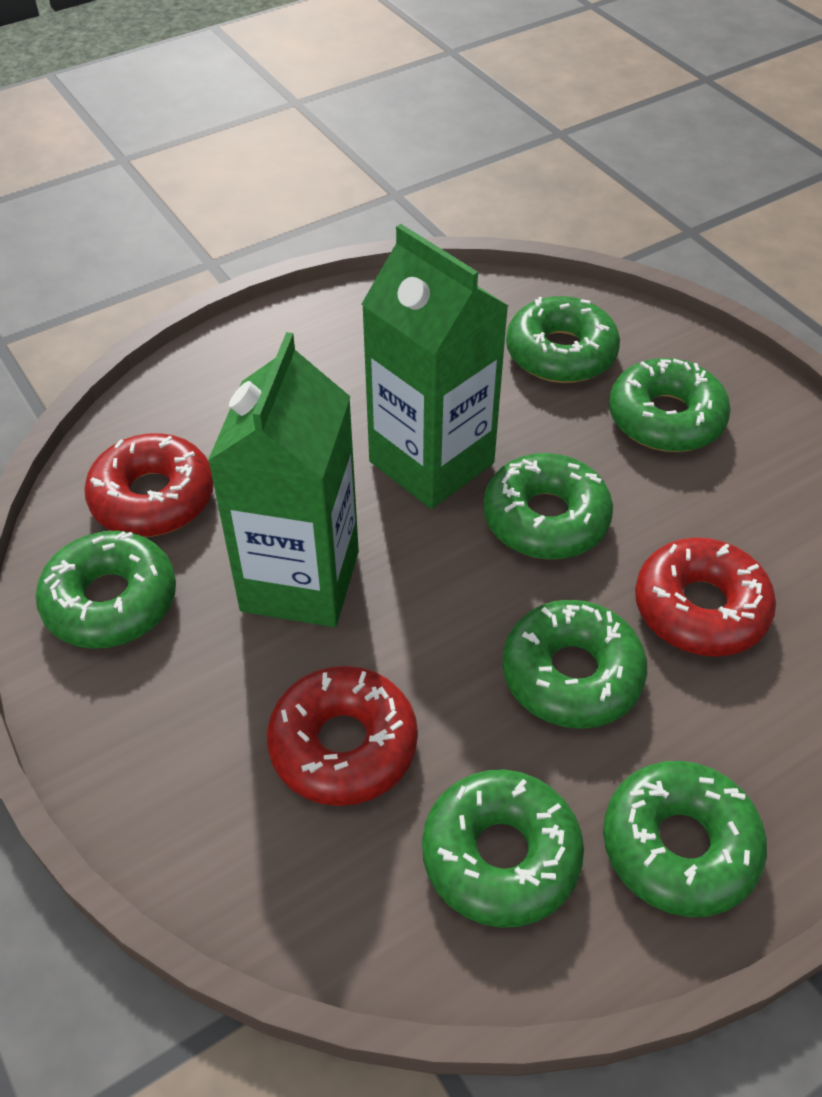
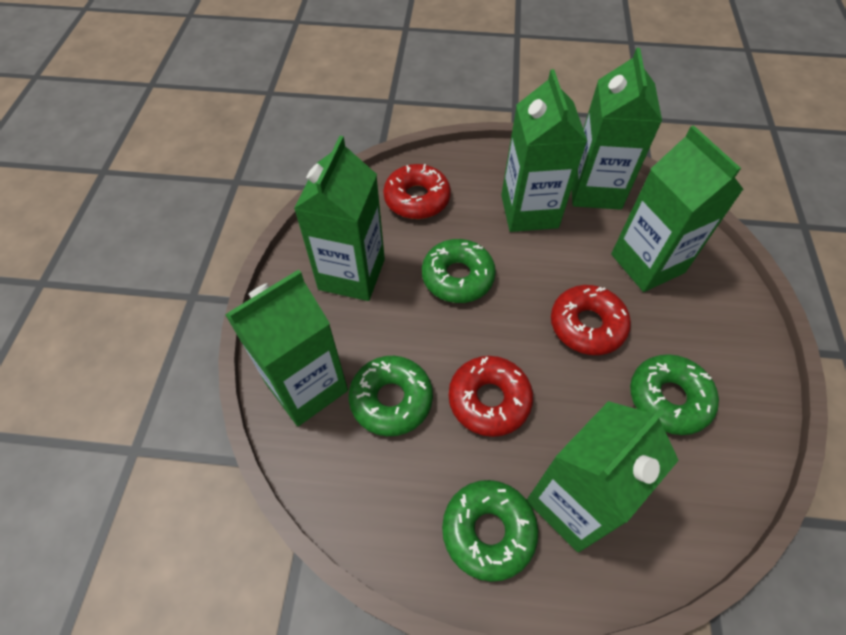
green carton: 2 -> 6
green donut: 7 -> 4

